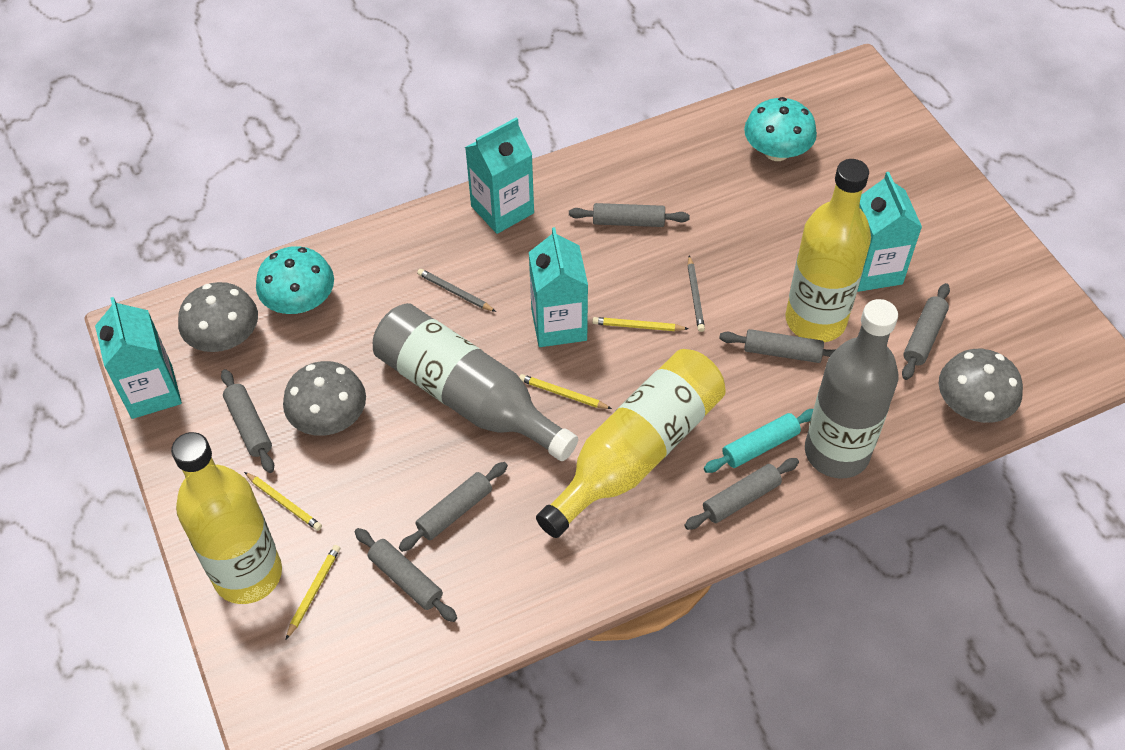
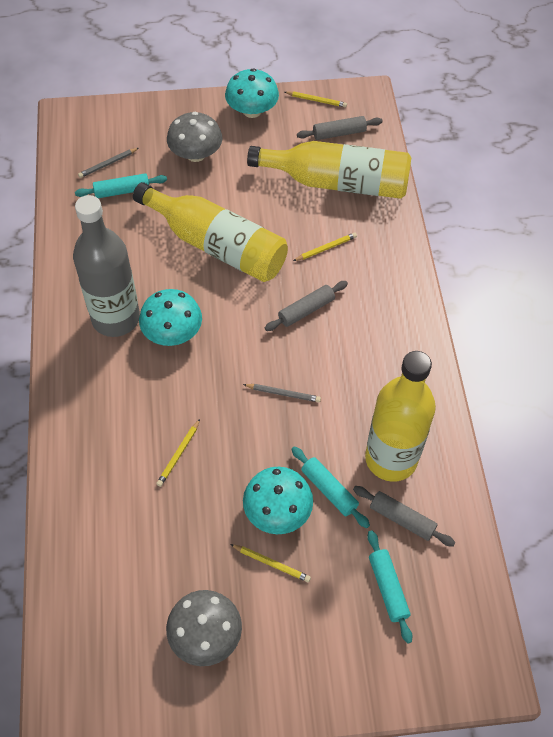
grey bottle: 2 -> 1
grey mushroom: 3 -> 2
grey rolling pin: 7 -> 3
turquoise carton: 4 -> 0
turquoise mushroom: 2 -> 3
turquoise rolling pin: 1 -> 3

